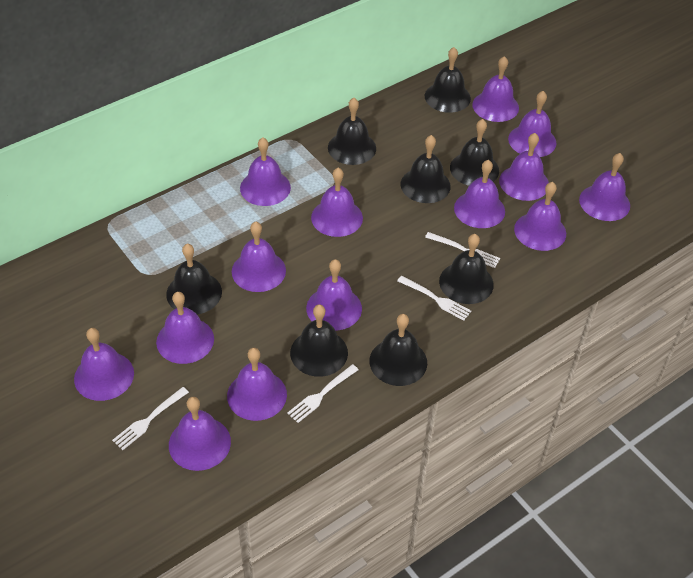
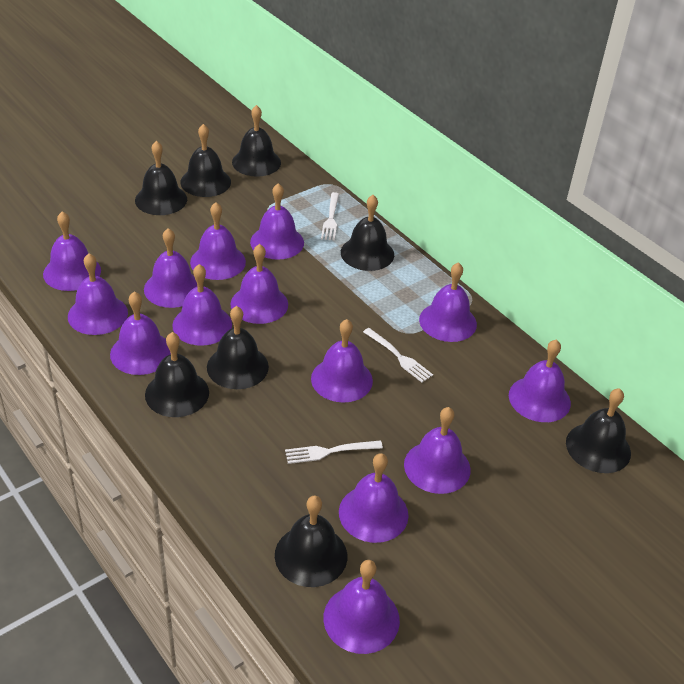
white fork: 4 -> 3

